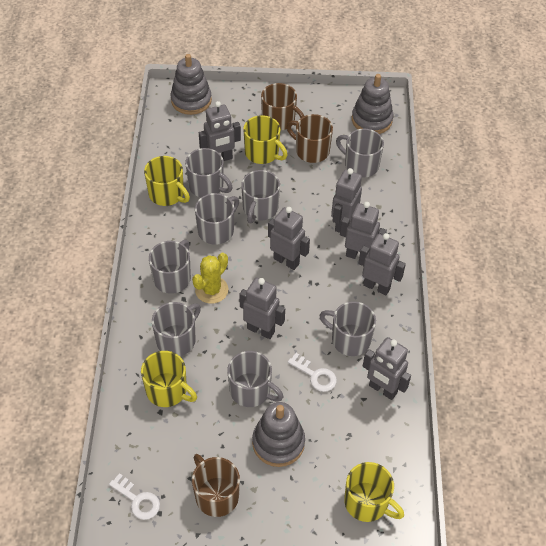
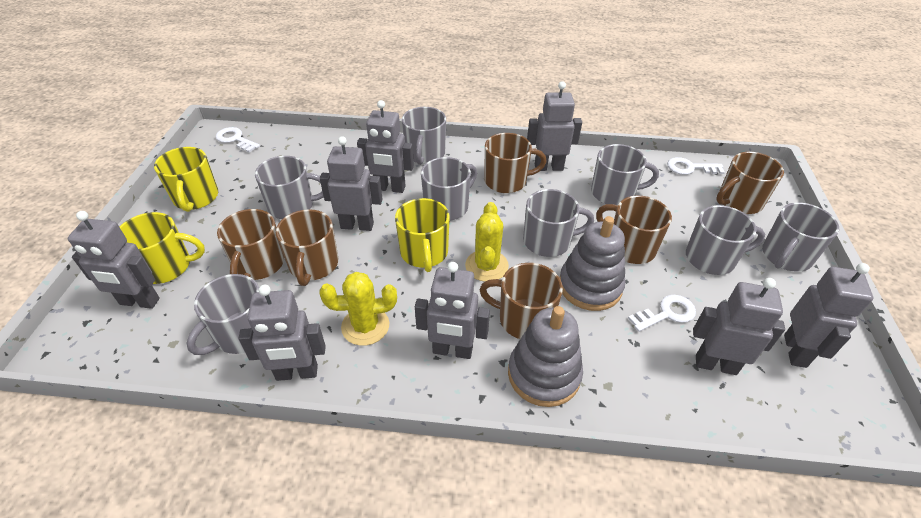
brown mug: 3 -> 6
grey robot: 7 -> 8
grey stacking toy: 3 -> 2
white key: 2 -> 3
yellow cactus: 1 -> 2
yellow mug: 4 -> 3

